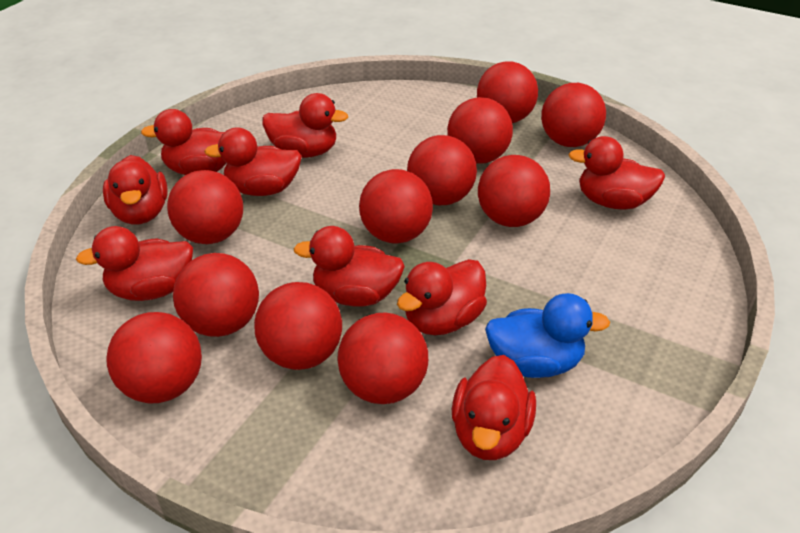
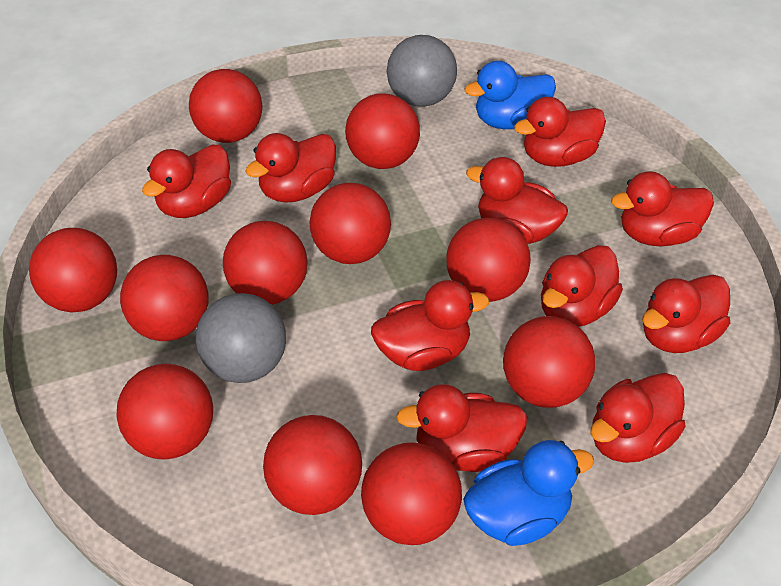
blue duck: 1 -> 2
grey ball: 0 -> 2
red duck: 9 -> 10

